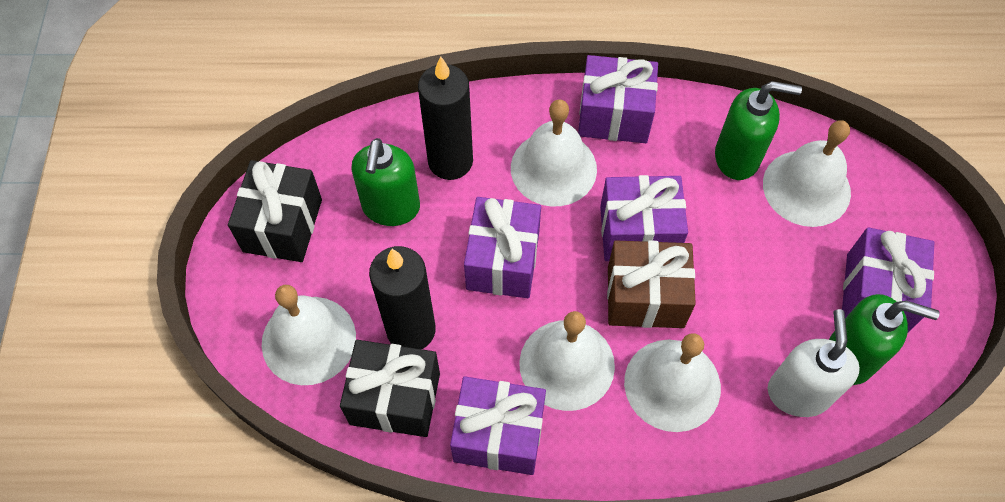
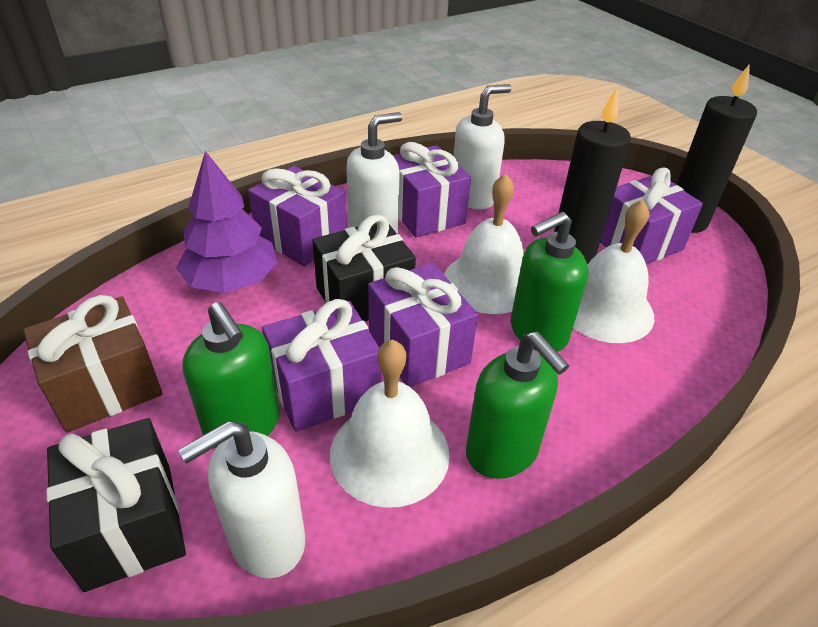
purple tree: 0 -> 1
white bell: 5 -> 3
white soap dispenser: 1 -> 3

